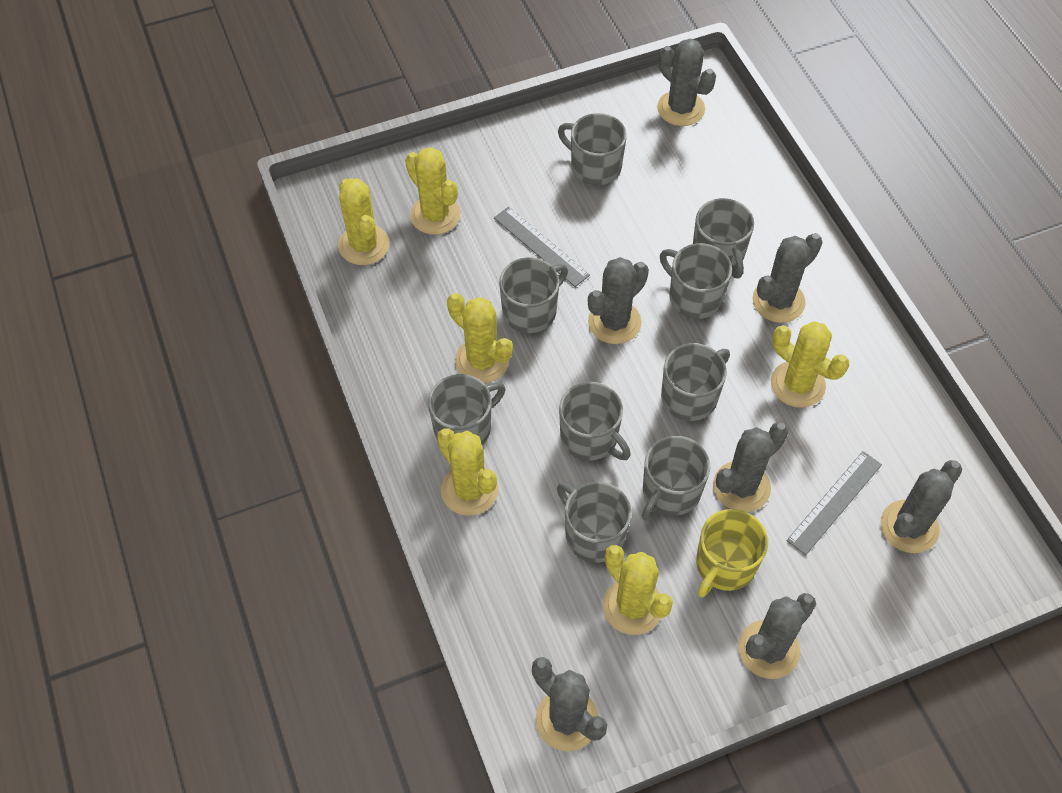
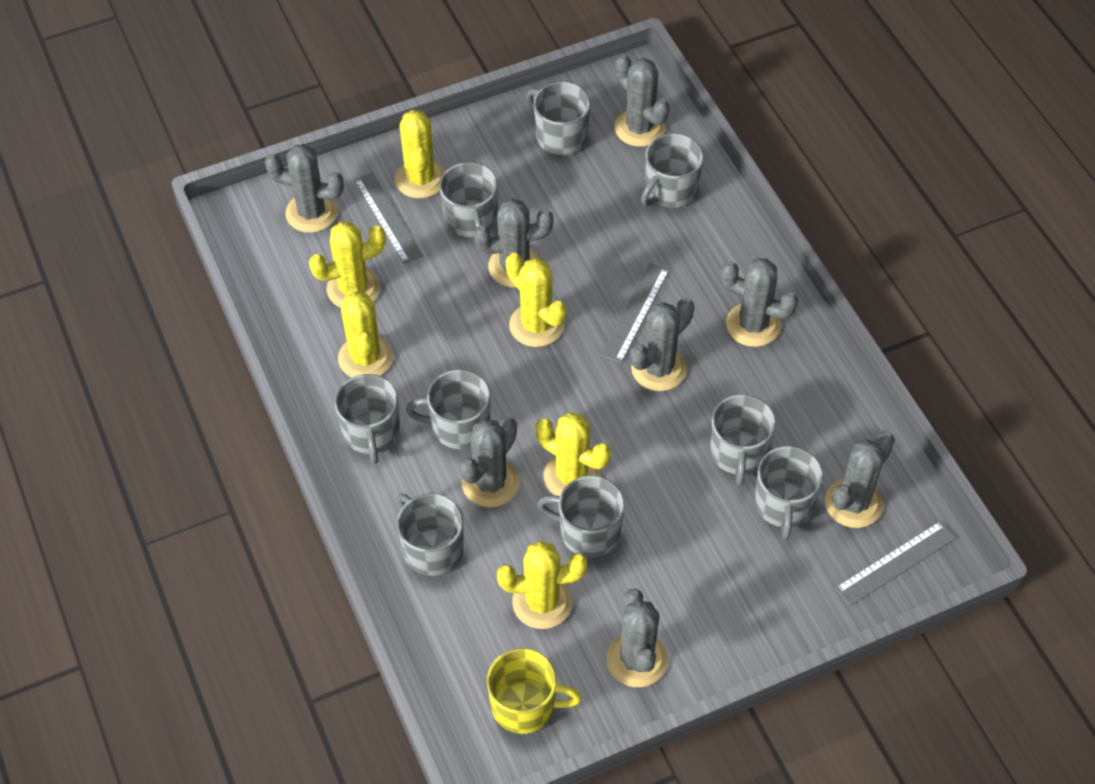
grey cactus: 7 -> 8
grey ruler: 2 -> 3

